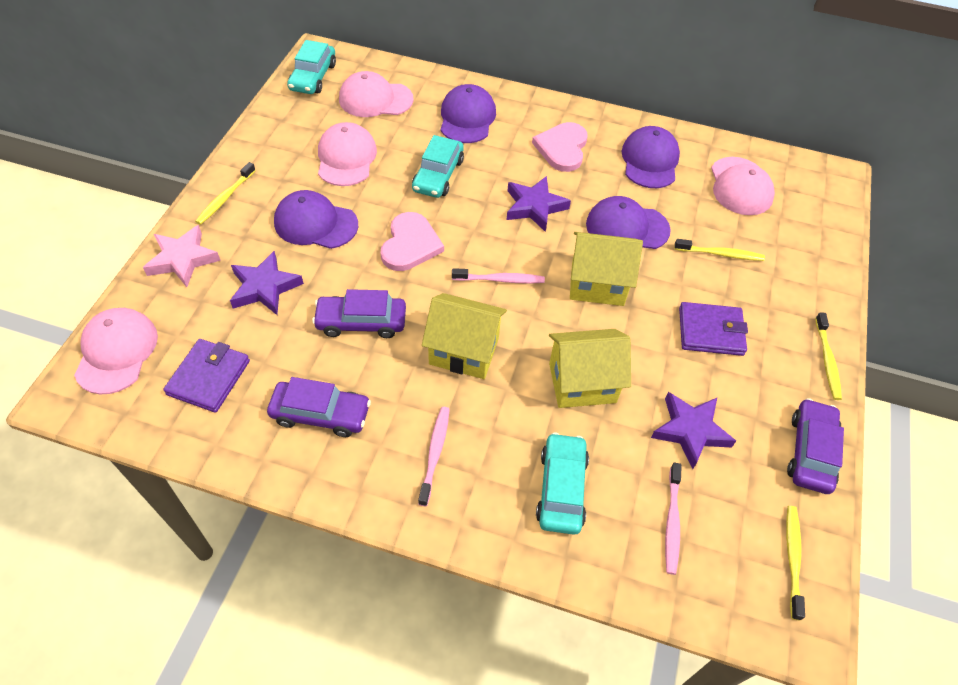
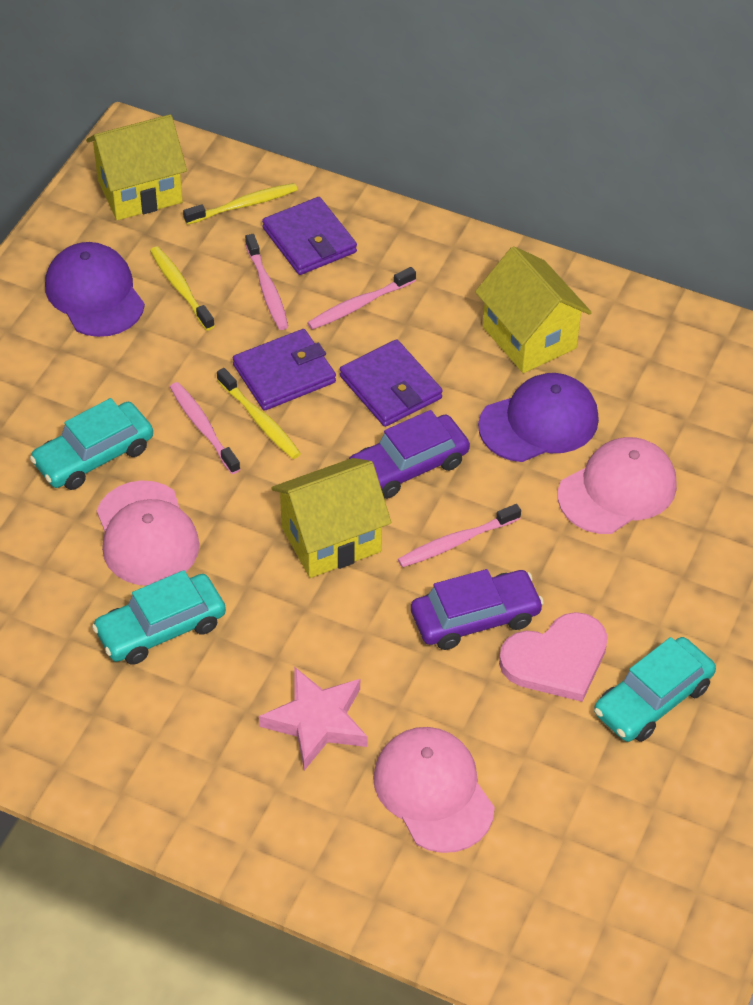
pink cap: 4 -> 3
pink heart: 2 -> 1
pink toothbrush: 3 -> 4
purple cap: 4 -> 2
purple car: 3 -> 2
purple star: 3 -> 0
purple wallet: 2 -> 3
yellow toothbrush: 4 -> 3

